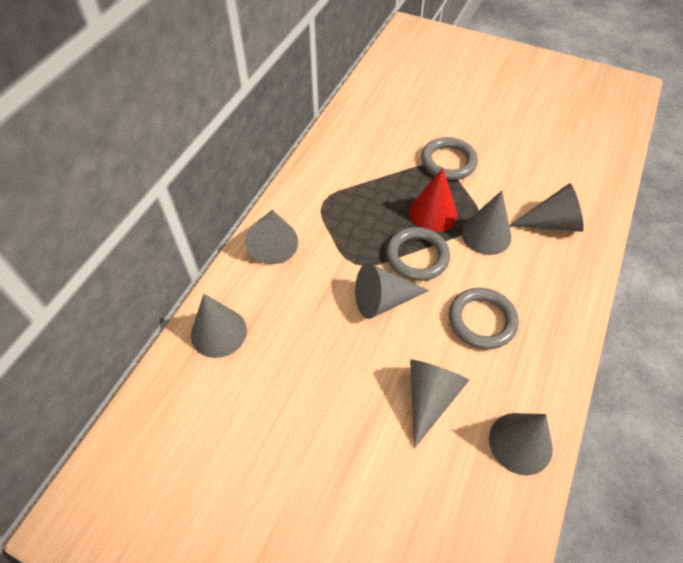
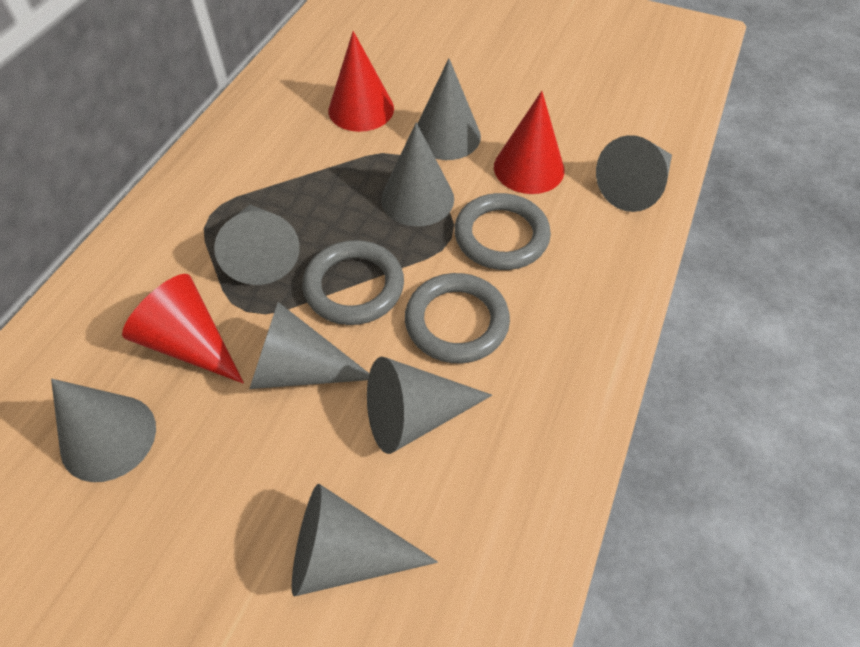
grey cone: 7 -> 8
red cone: 1 -> 3

